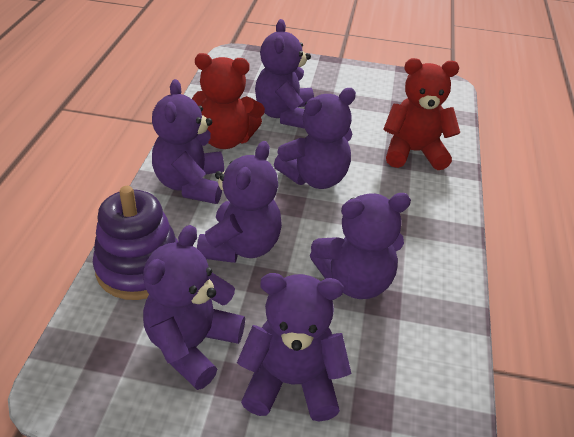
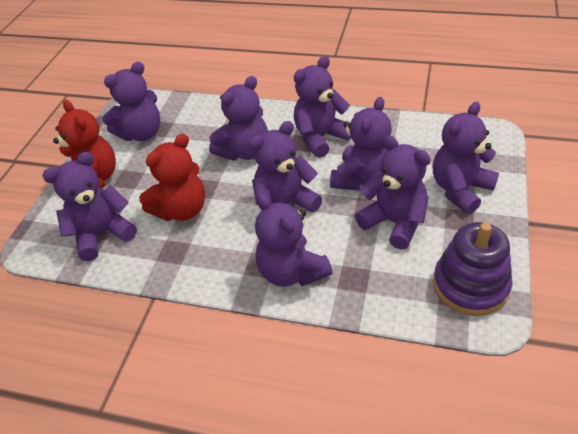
purple teddy bear: 7 -> 9

